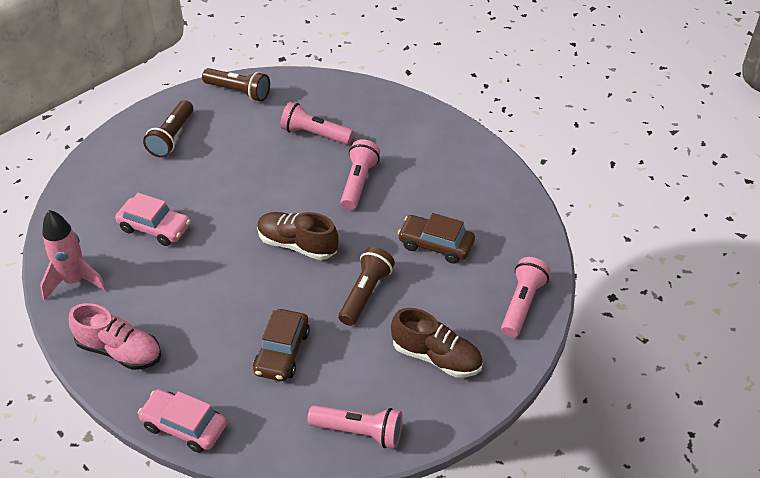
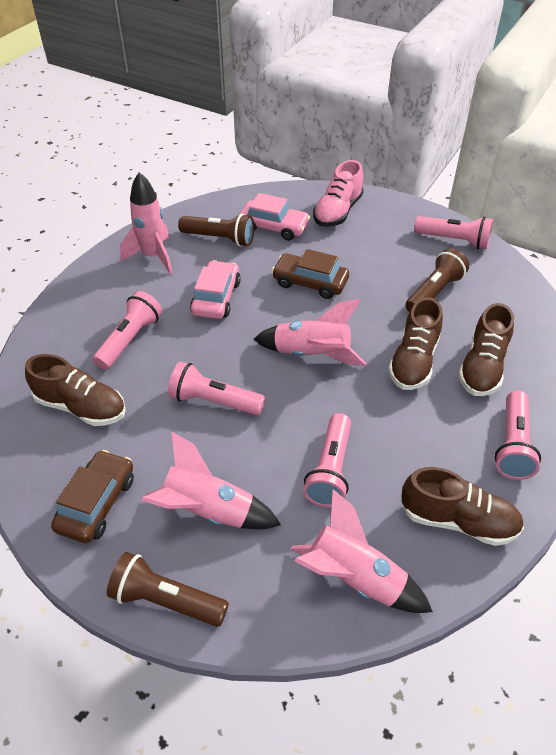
brown shoe: 2 -> 4
pink flashlight: 4 -> 5
pink rocket: 1 -> 4

